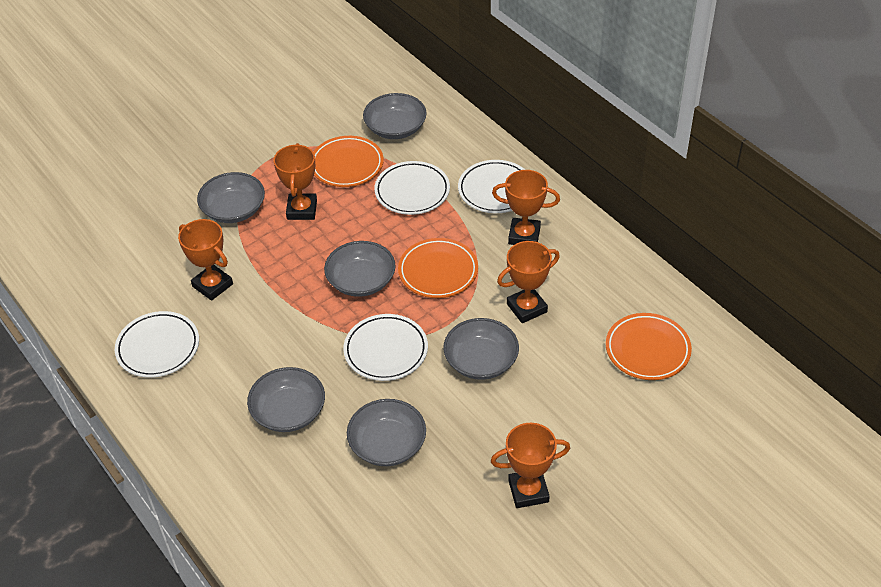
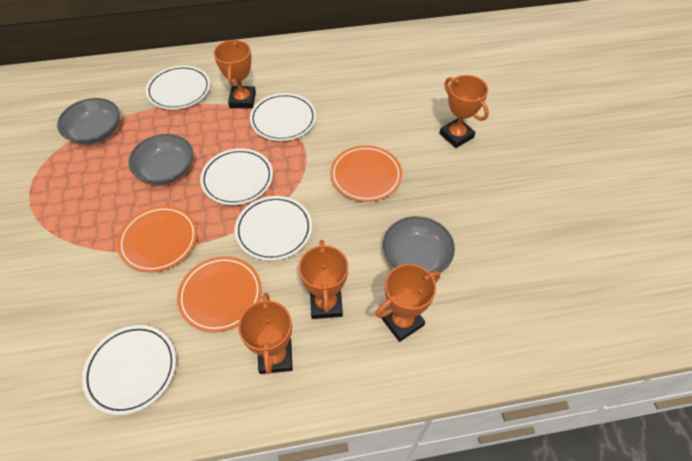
grey bowl: 6 -> 3
white plate: 4 -> 5

